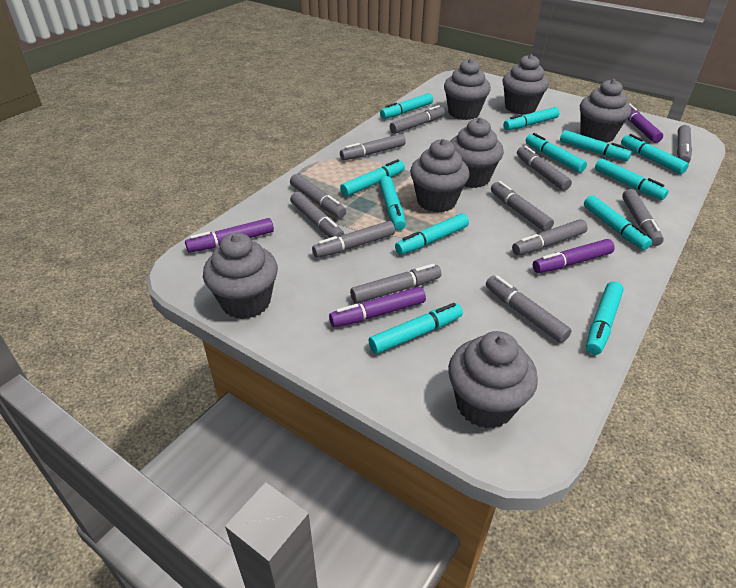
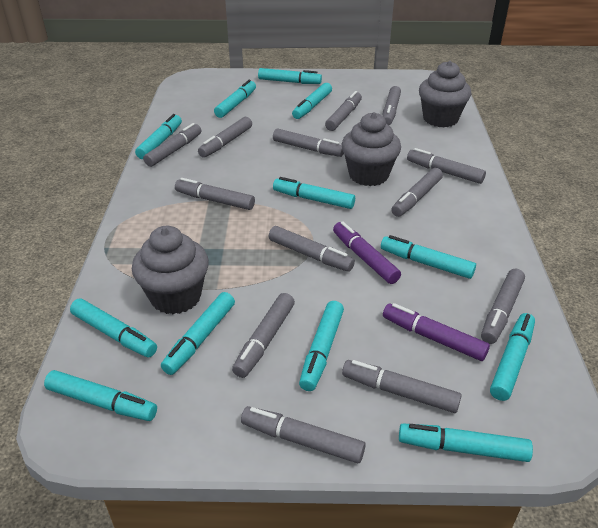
grey cupcake: 7 -> 3
grey marker: 12 -> 13
purple marker: 4 -> 2

